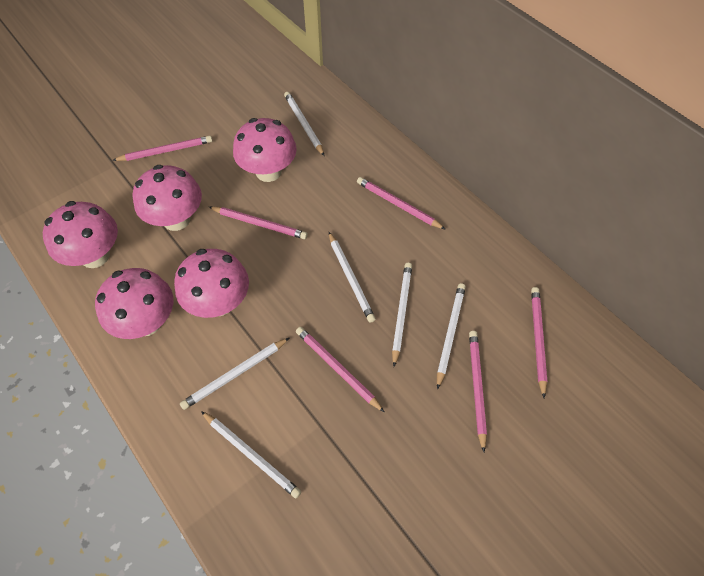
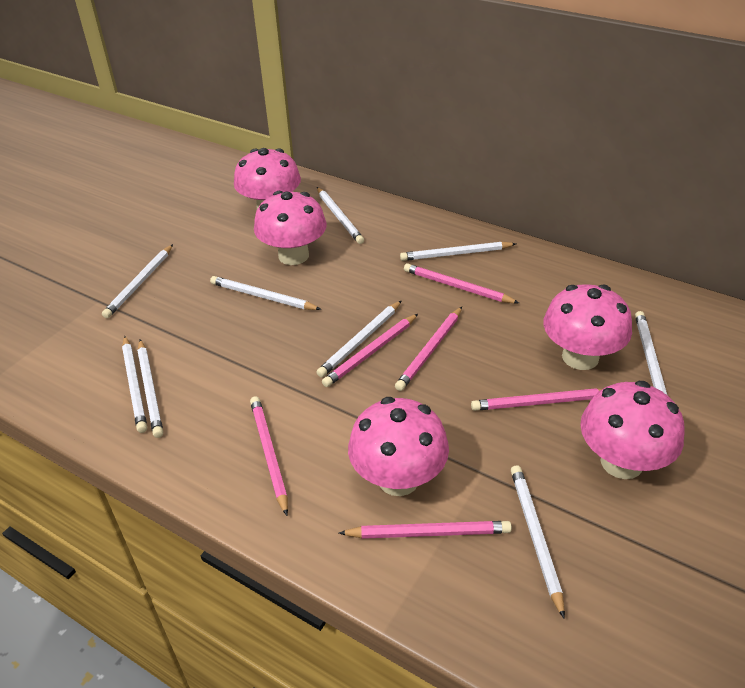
white pencil: 6 -> 9

